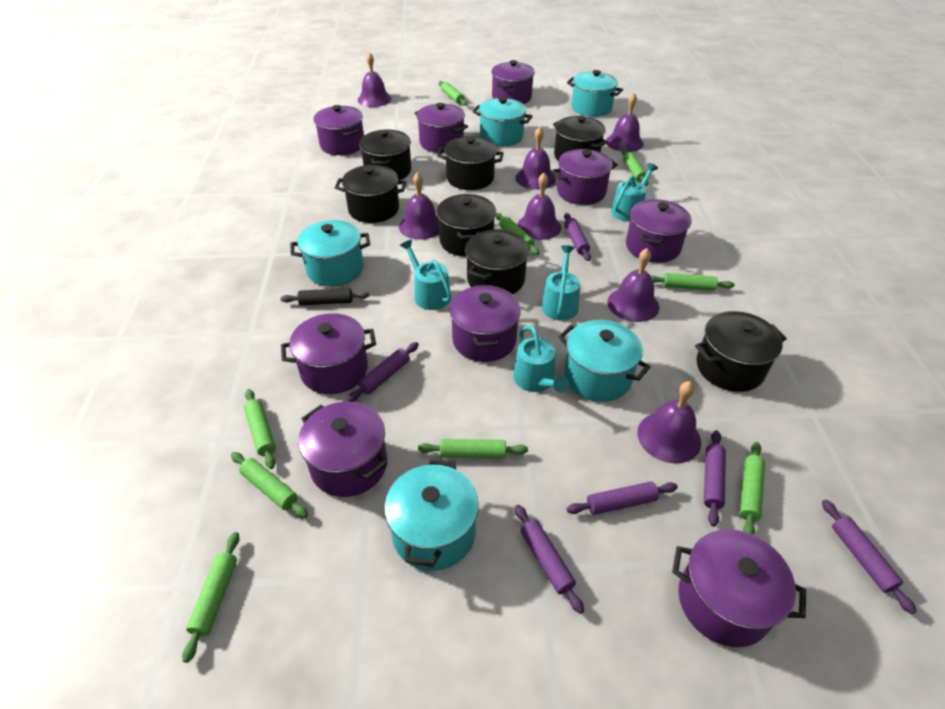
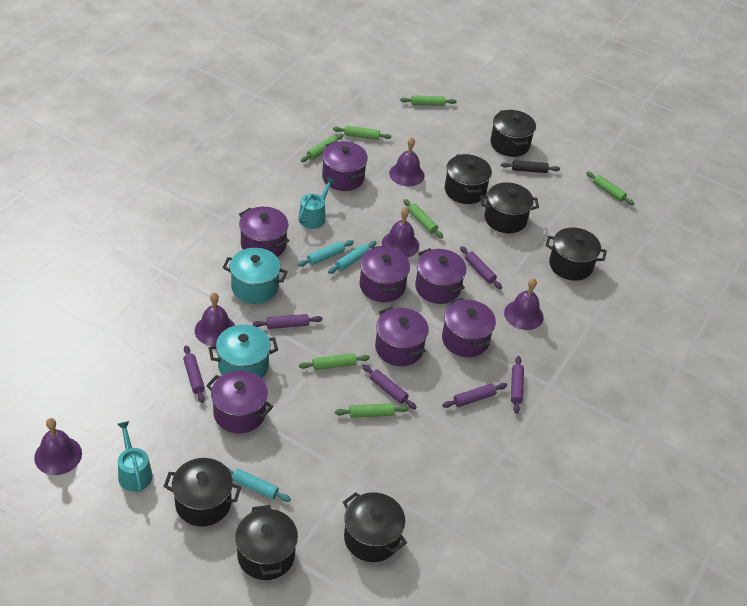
green rolling pin: 9 -> 7
purple bell: 7 -> 5
purple pot: 9 -> 7
turquoise pot: 5 -> 2
turquoise rolling pin: 0 -> 3
turquoise watering can: 4 -> 2

